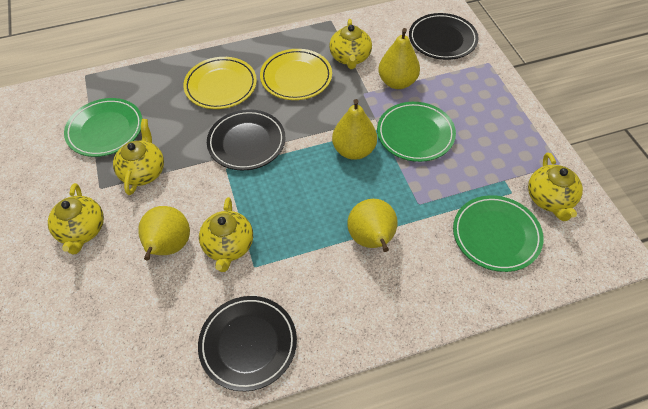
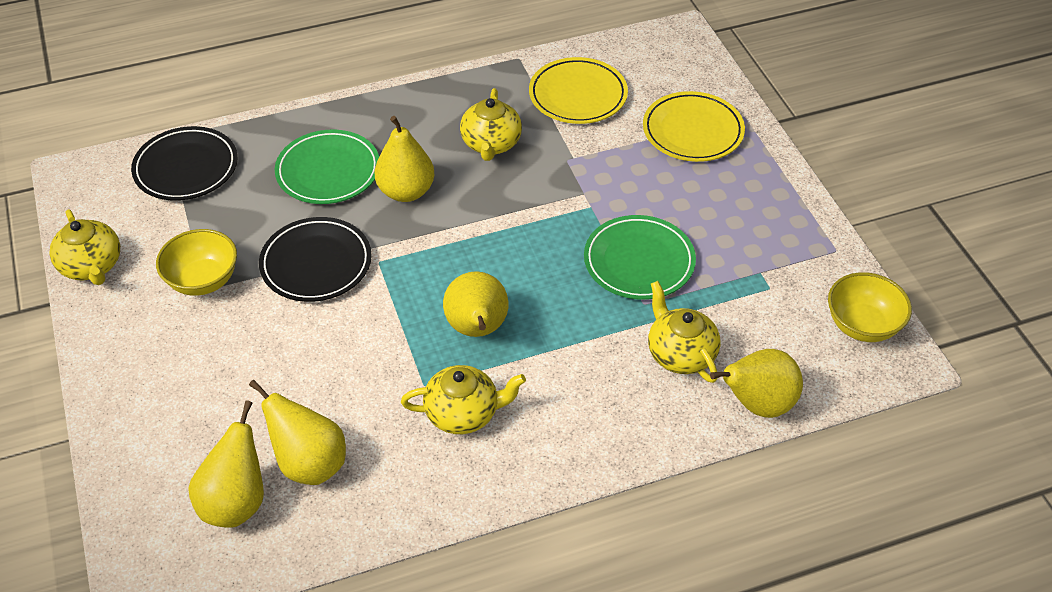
black plate: 3 -> 2
green plate: 3 -> 2
yellow bowl: 0 -> 2
yellow pear: 4 -> 5
yellow teapot: 5 -> 4

